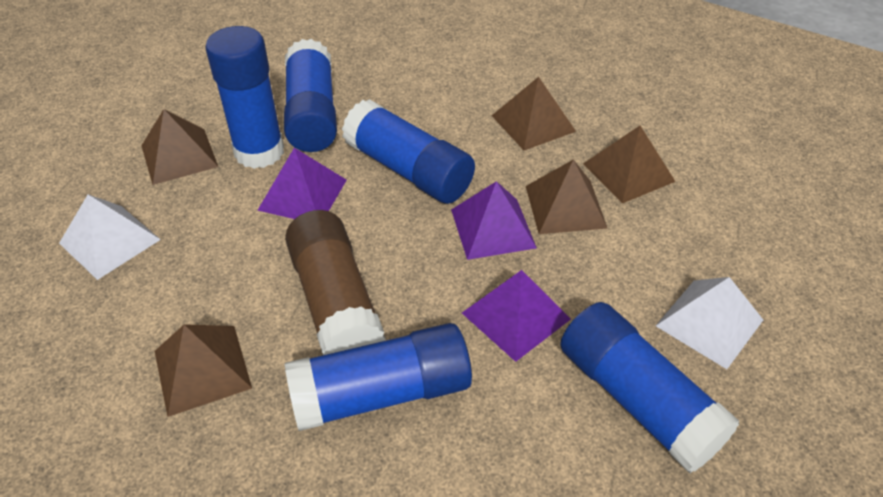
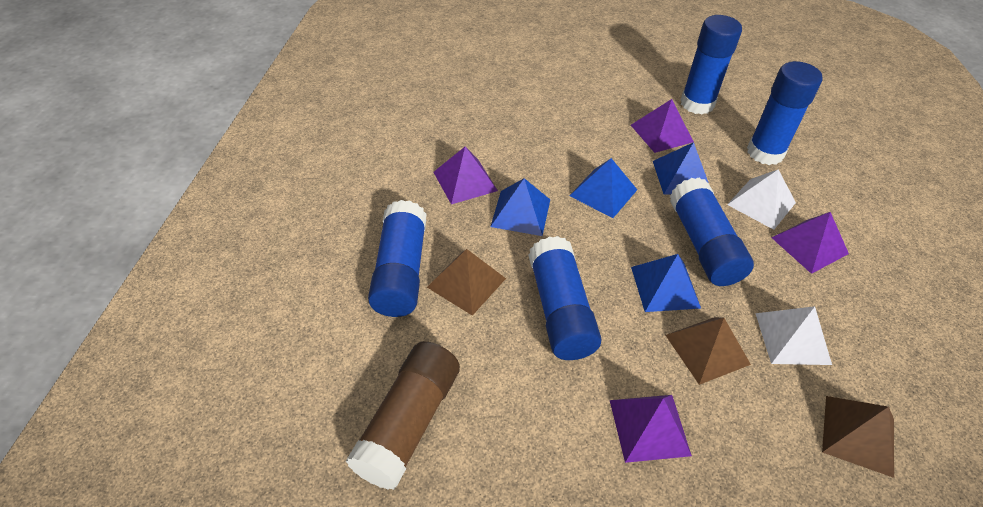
blue pyramid: 0 -> 4
brown pyramid: 5 -> 3
purple pyramid: 3 -> 4

